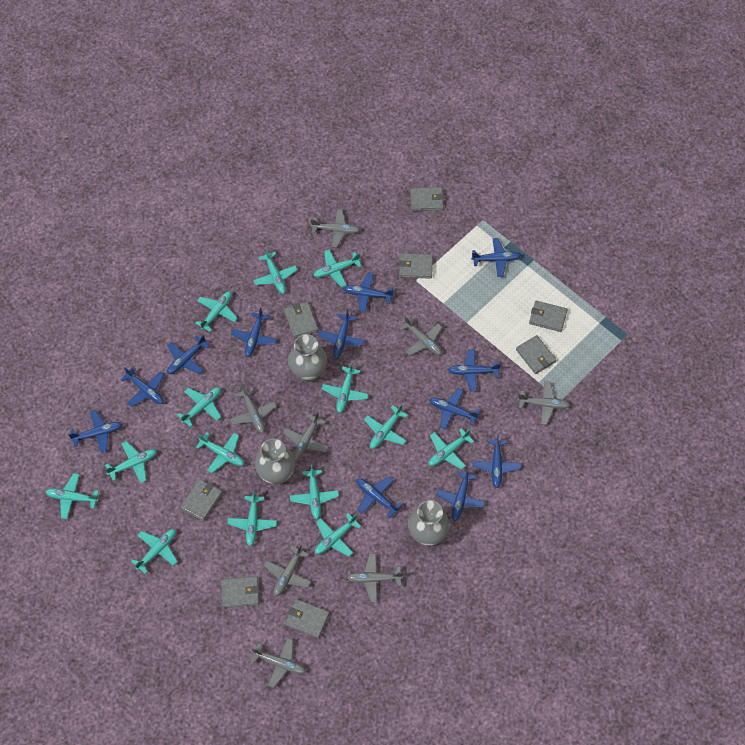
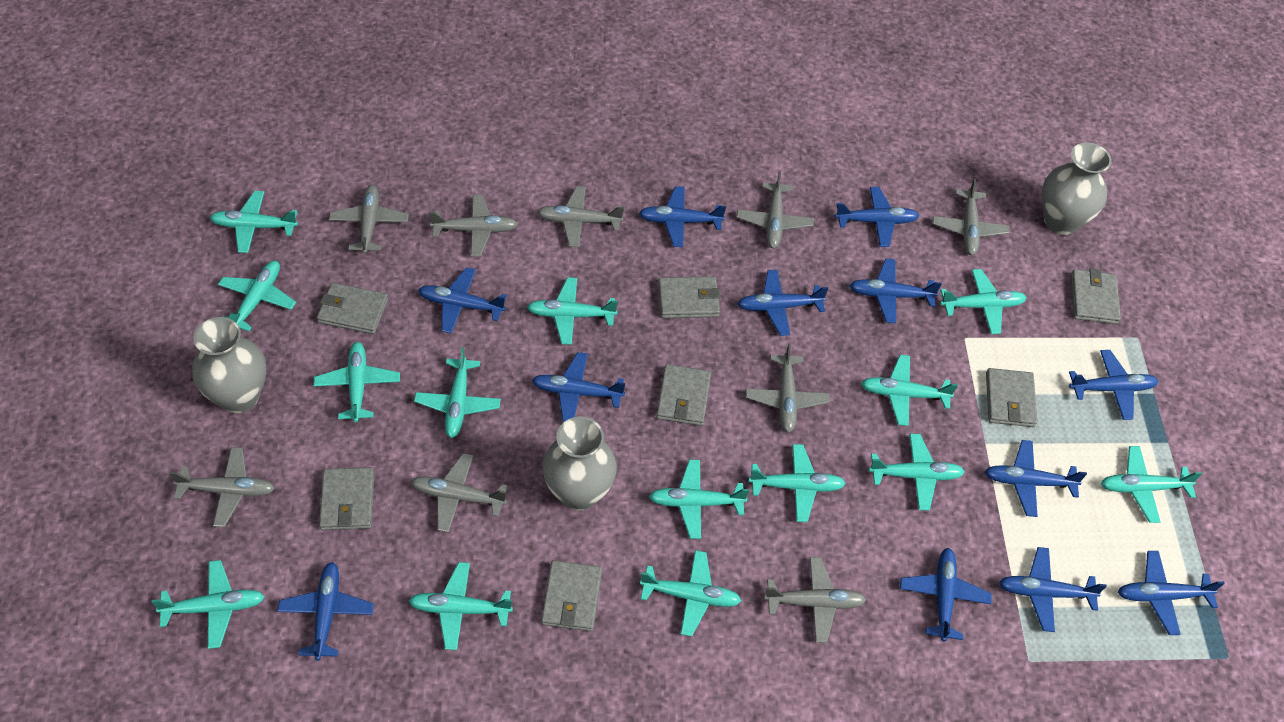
grey plane: 8 -> 9
grey wallet: 8 -> 7

